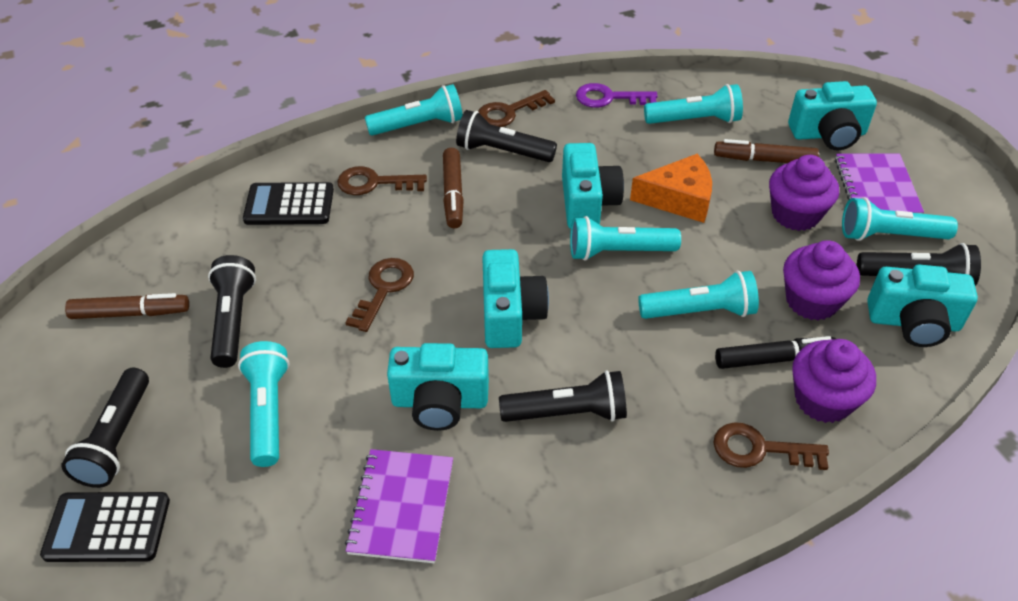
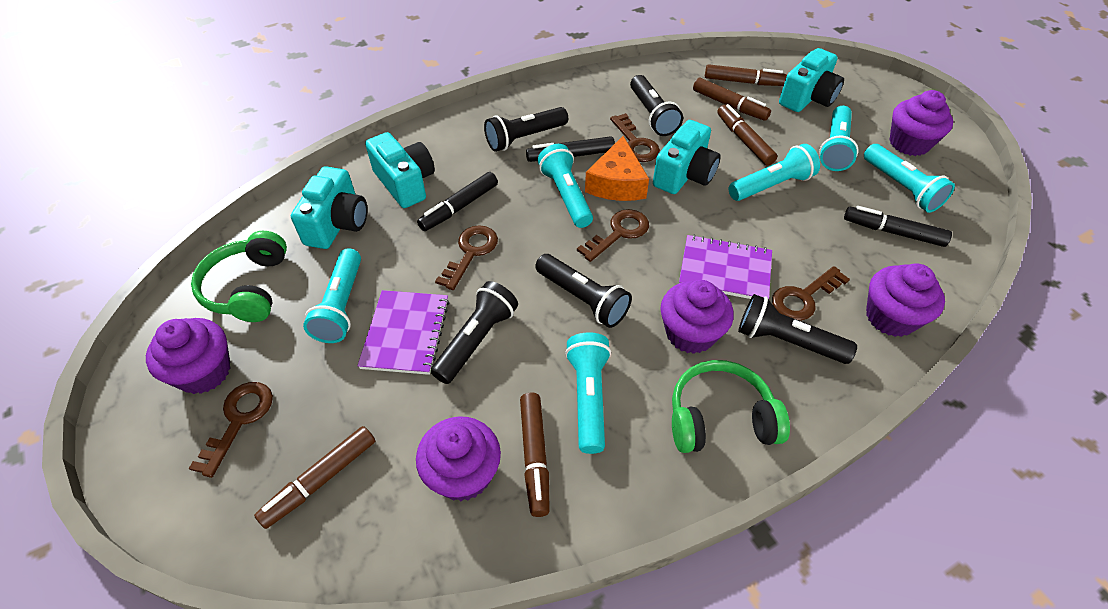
black calculator: 2 -> 0
black marker: 1 -> 3
brown key: 4 -> 5
brown marker: 3 -> 5
green headphones: 0 -> 2
purple cupcake: 3 -> 5
purple key: 1 -> 0
turquoise camera: 5 -> 4

